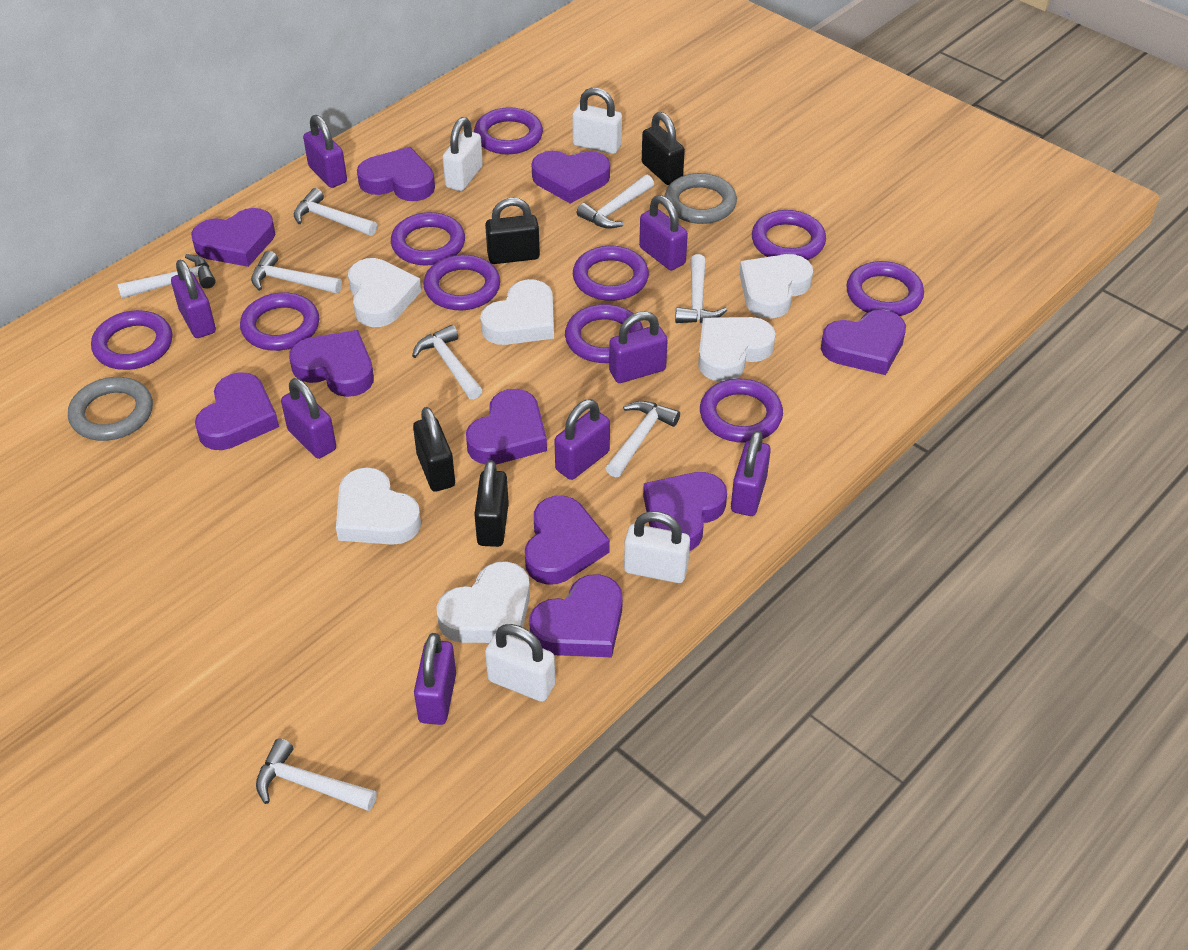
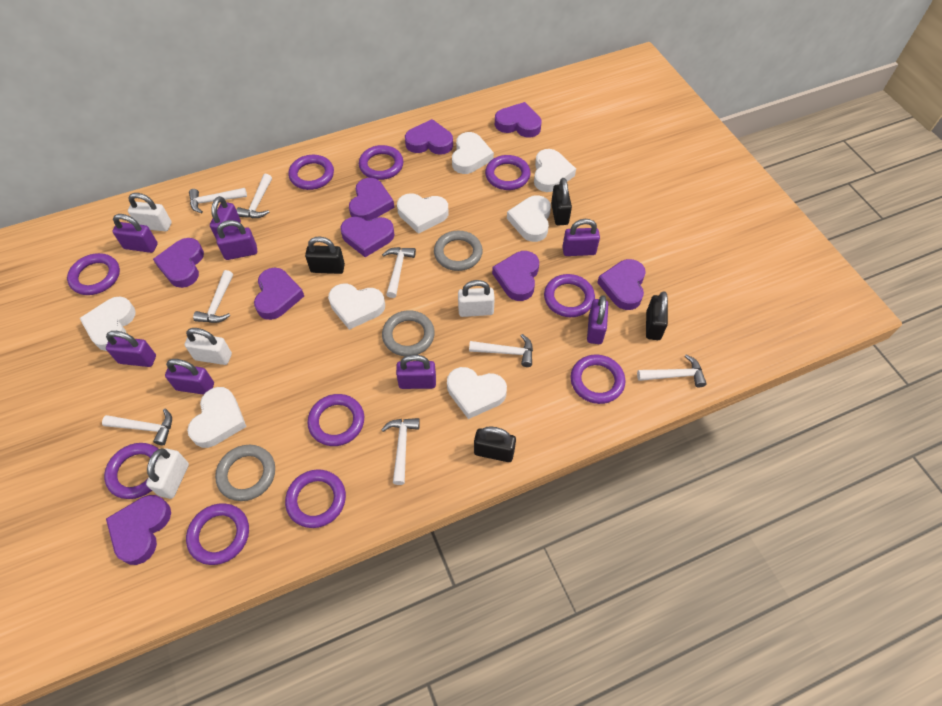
grey ring: 2 -> 3
purple heart: 10 -> 9
white heart: 6 -> 8

